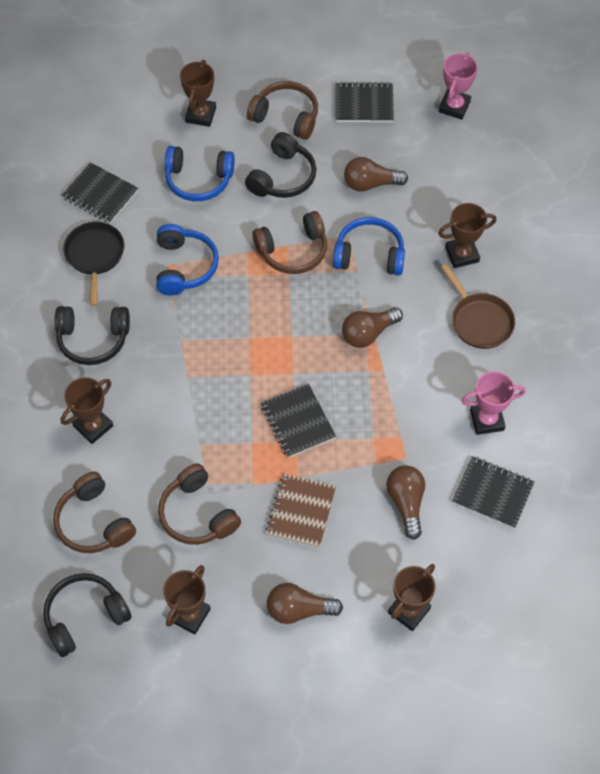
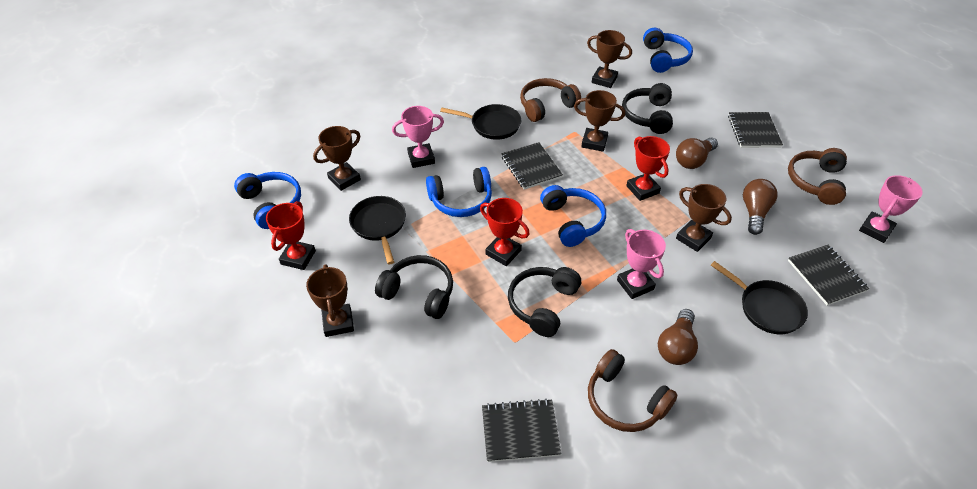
black pan: 1 -> 3
blue headphones: 3 -> 4
brown headphones: 4 -> 3
brown light bulb: 4 -> 3
brown notebook: 1 -> 0
brown pan: 1 -> 0
pink trophy: 2 -> 3
red trophy: 0 -> 3

